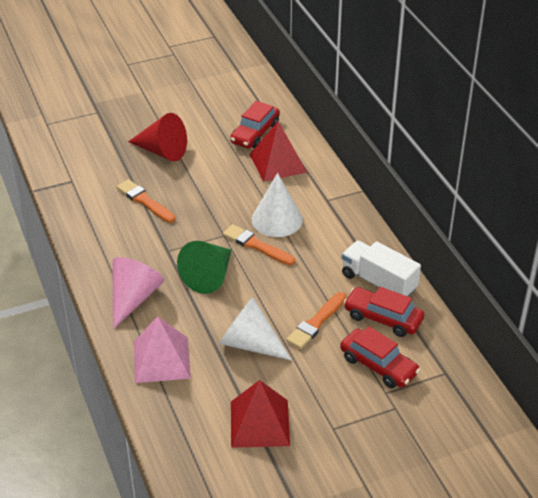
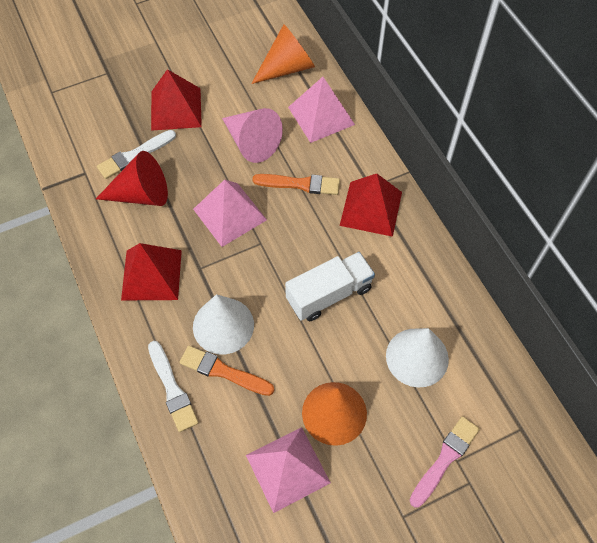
green cone: 1 -> 0
orange brush: 3 -> 2
orange cone: 0 -> 2
pink brush: 0 -> 1
pink pyramid: 1 -> 3
red car: 3 -> 0
red pyramid: 2 -> 3
white brush: 0 -> 2

